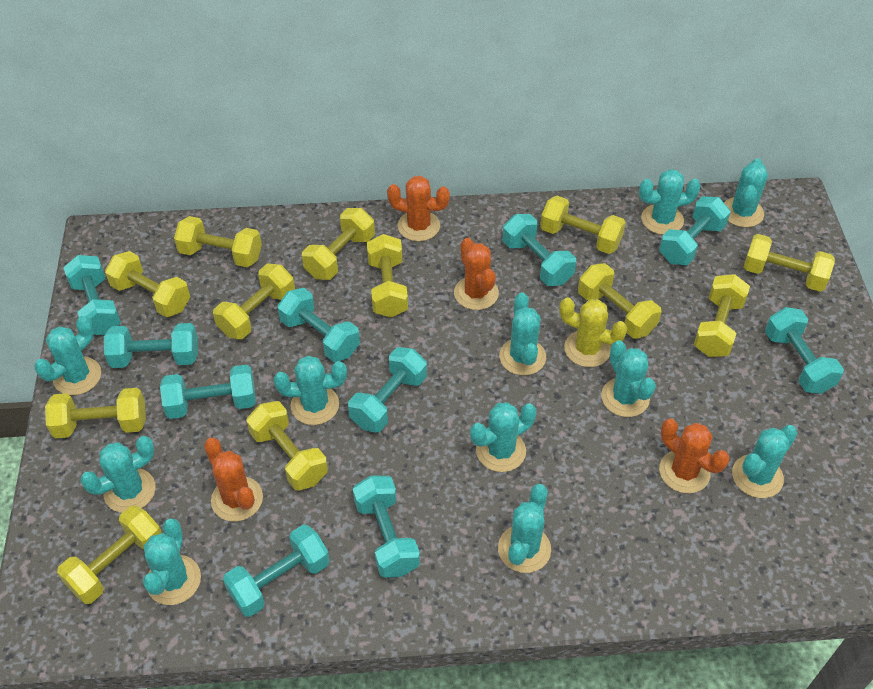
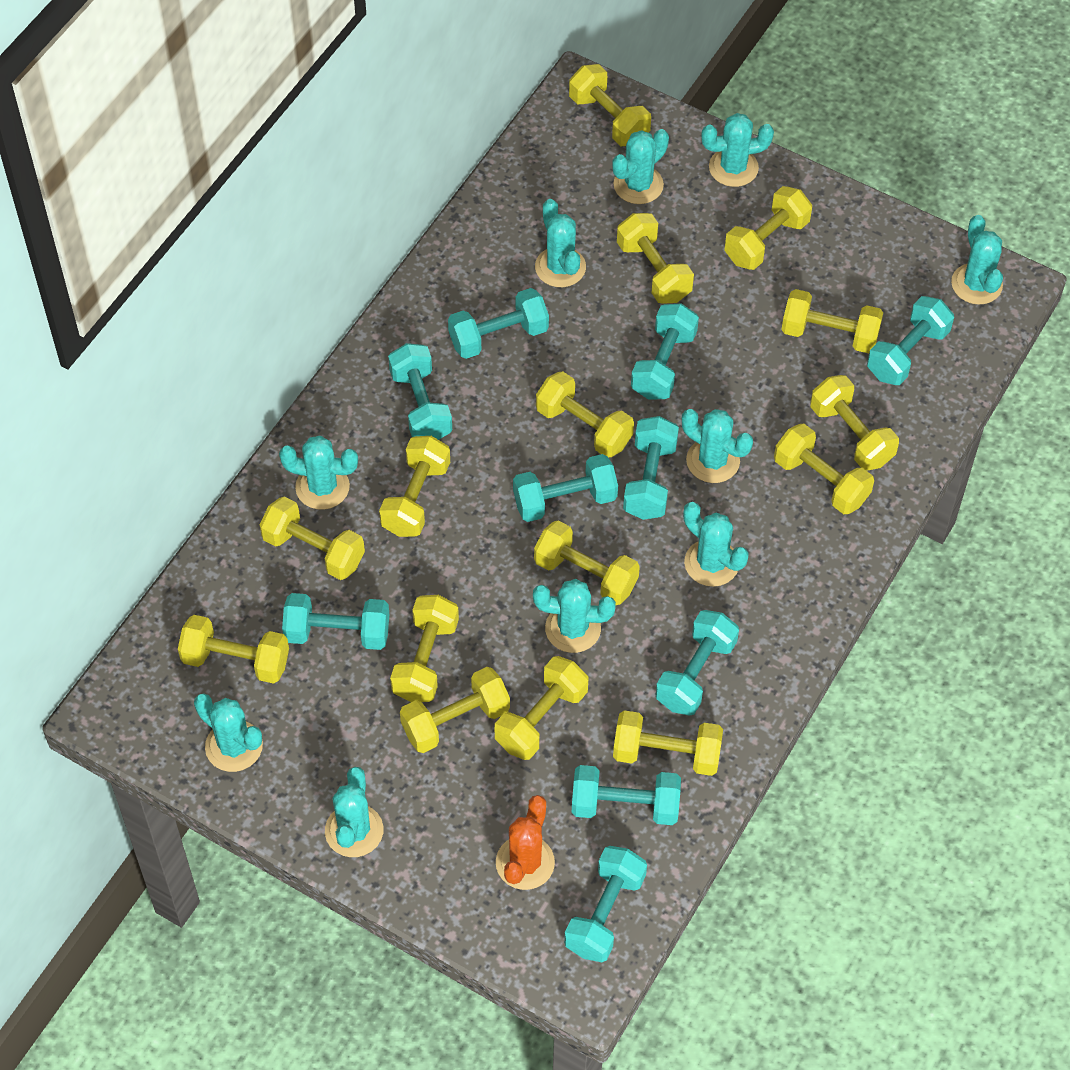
orange cactus: 4 -> 1
turquoise cactus: 11 -> 10
yellow cactus: 1 -> 0
yellow dumbbell: 12 -> 15

